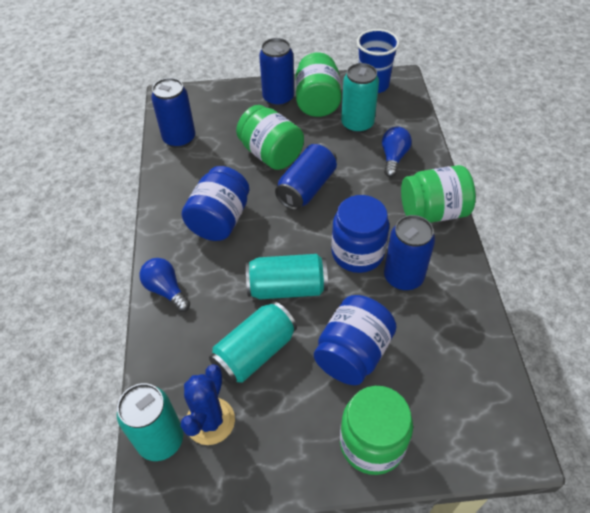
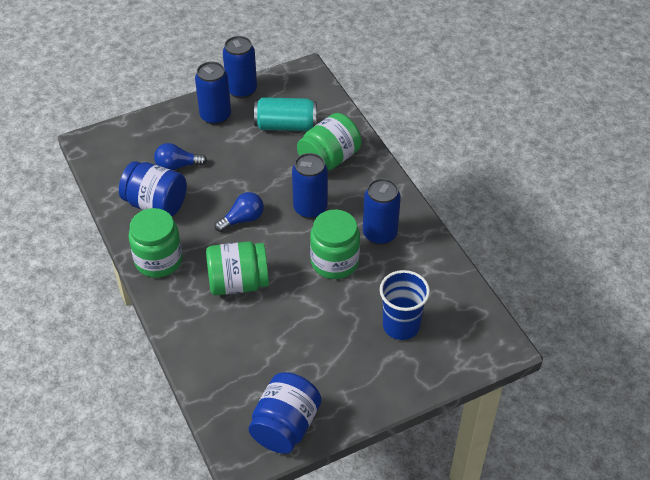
blue cactus: 1 -> 0
blue jar: 3 -> 2
turquoise can: 4 -> 1

